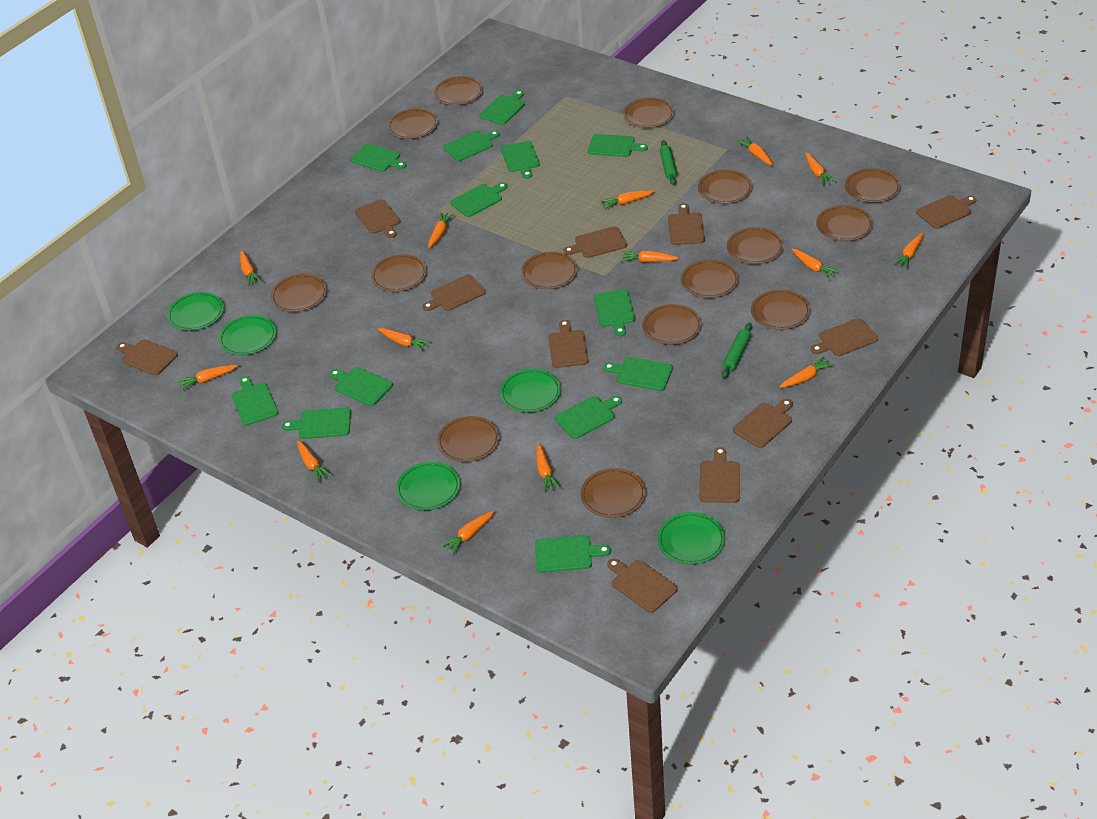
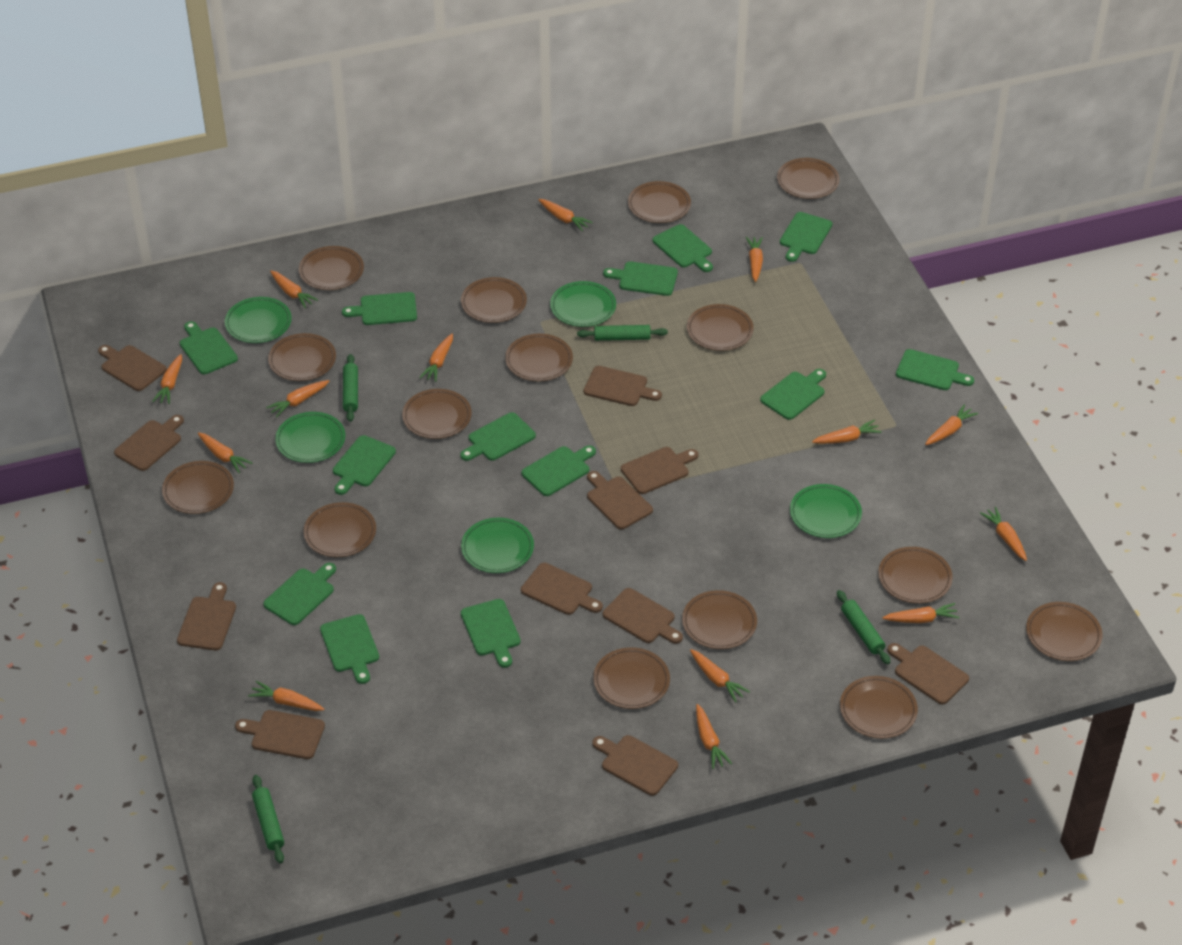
green rolling pin: 2 -> 4

